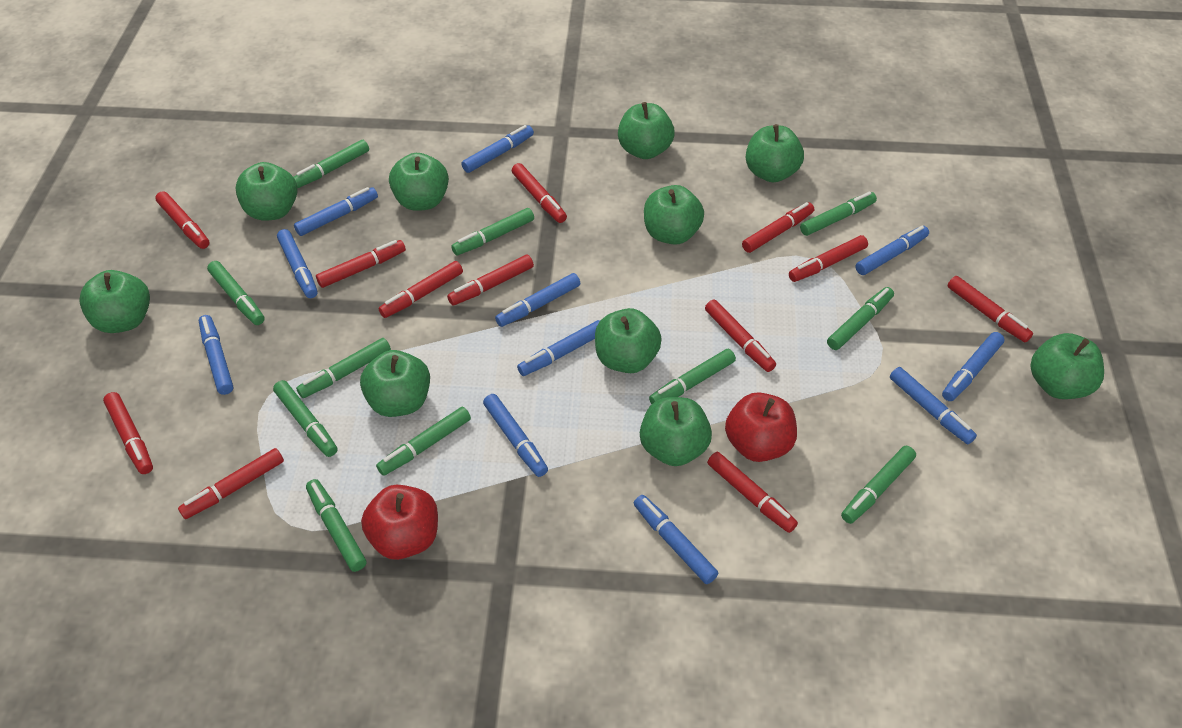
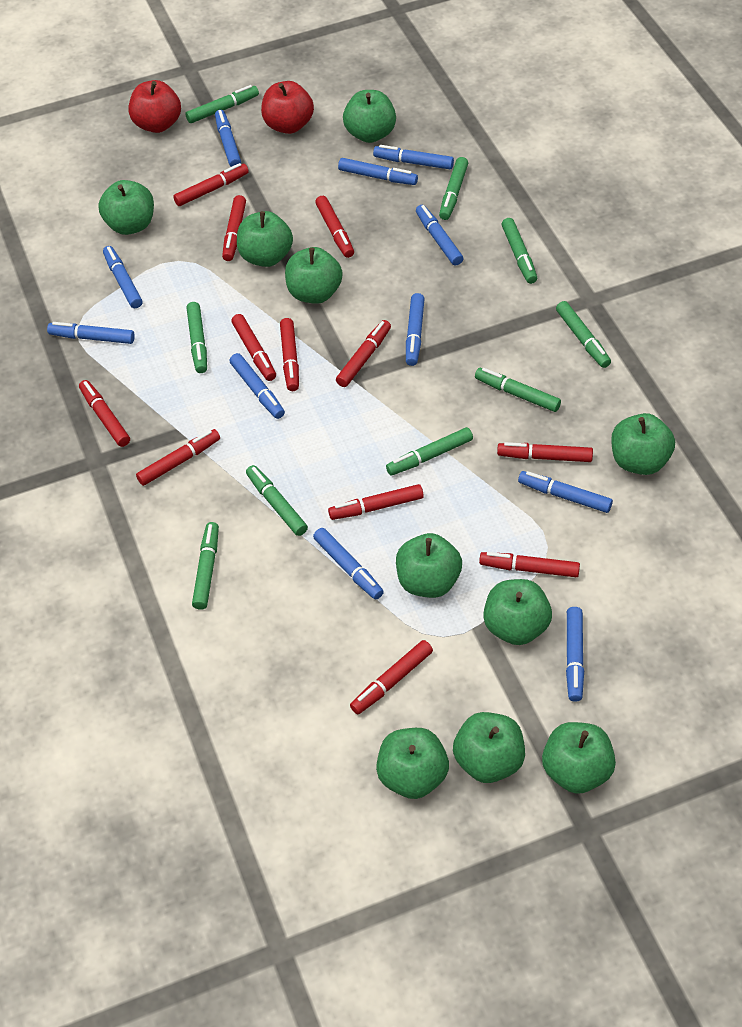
green marker: 11 -> 9

